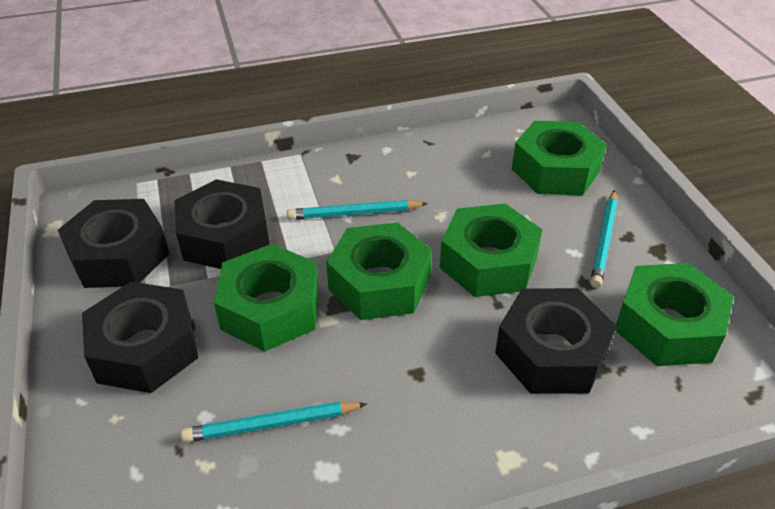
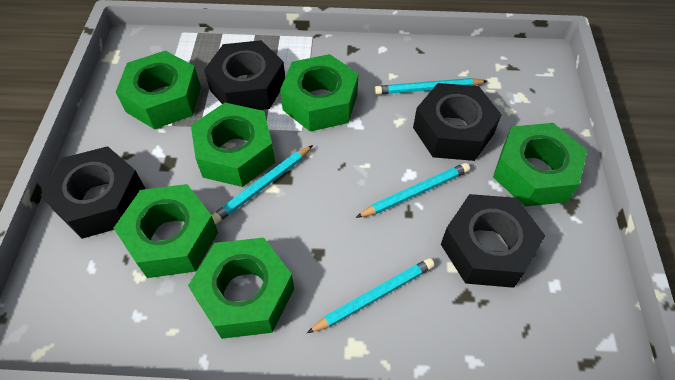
green nut: 5 -> 6
turquoise pencil: 3 -> 4

